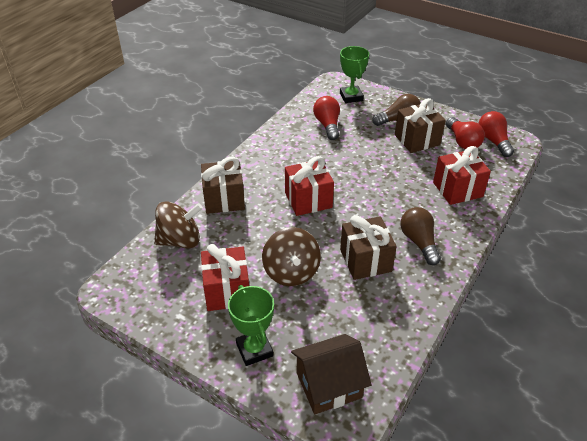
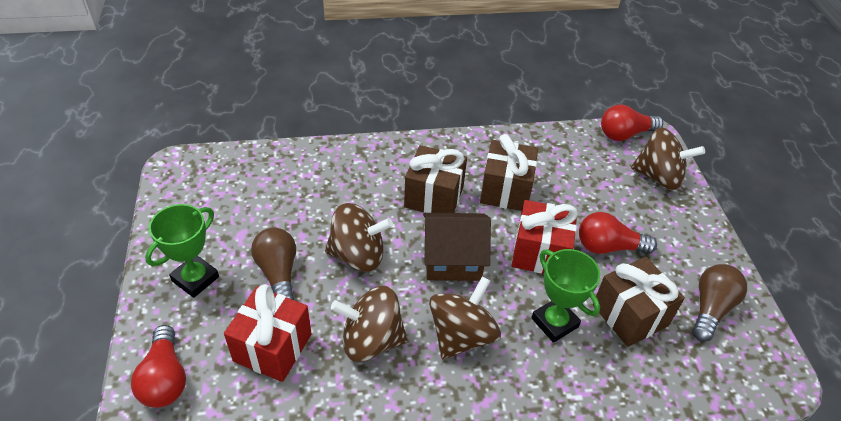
brown spinning top: 2 -> 4
red gift: 3 -> 2

